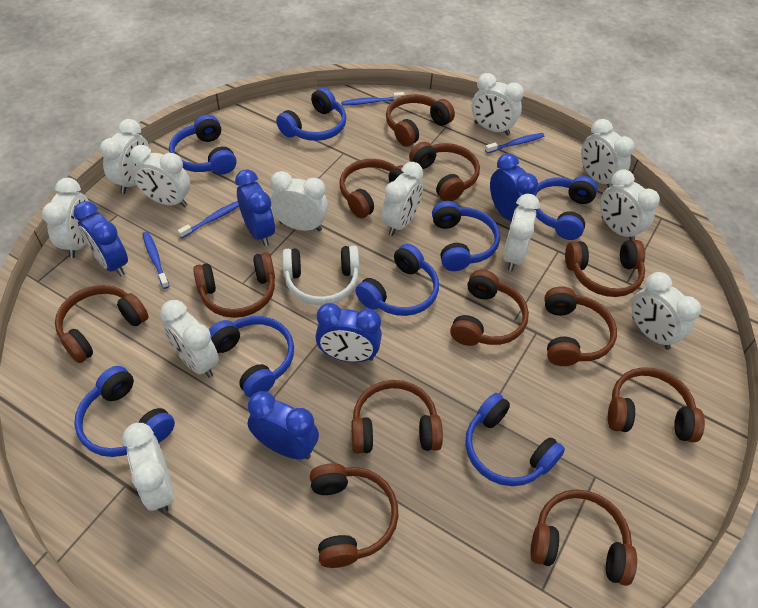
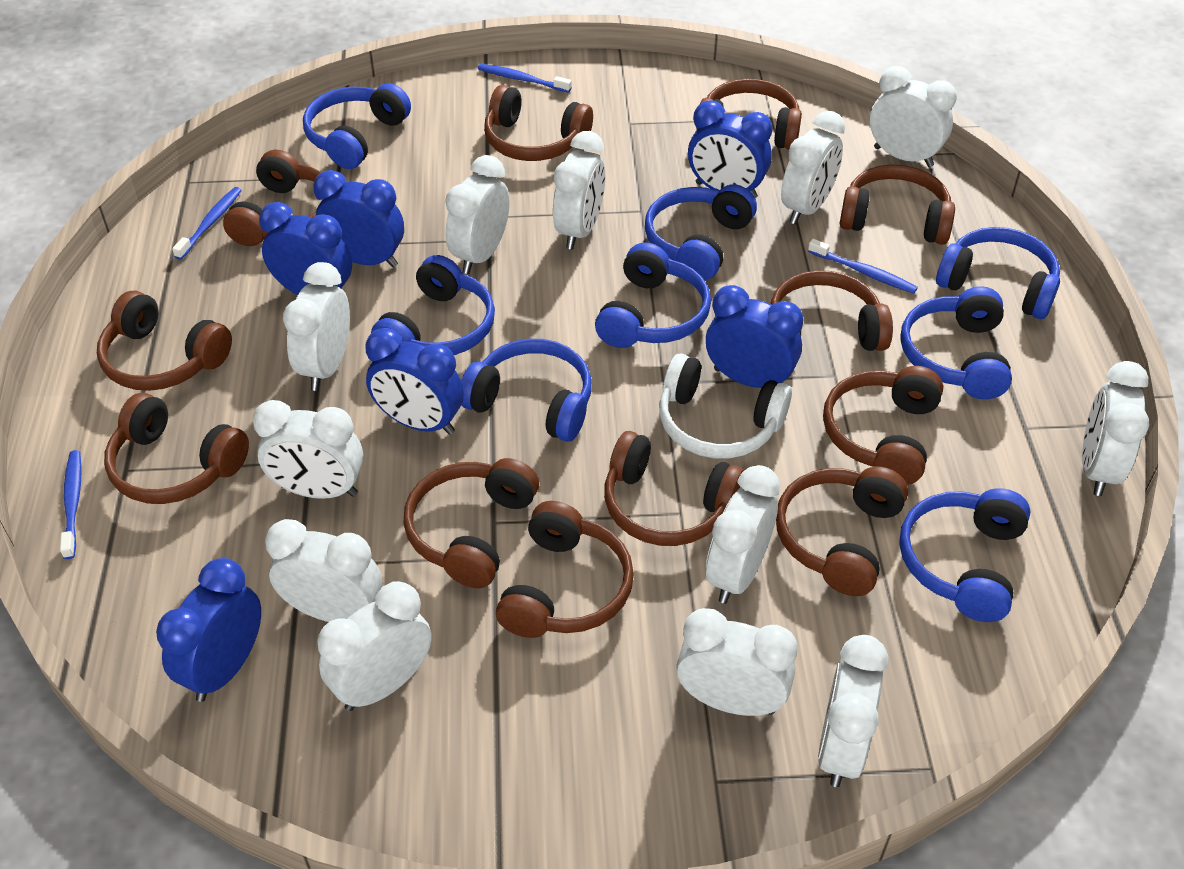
blue clock: 5 -> 6

